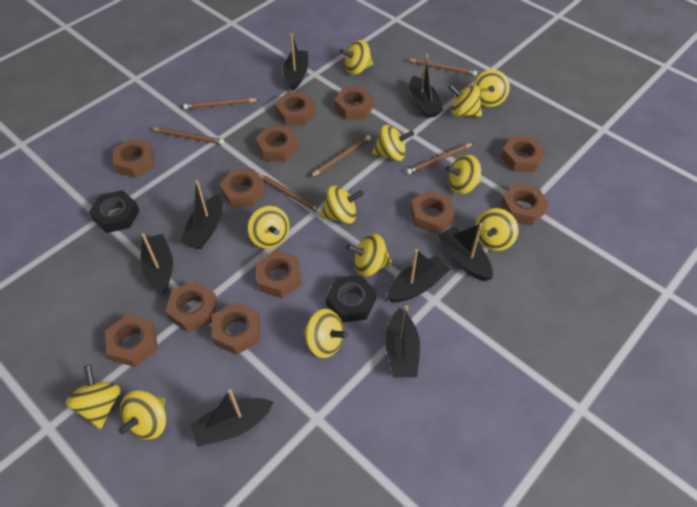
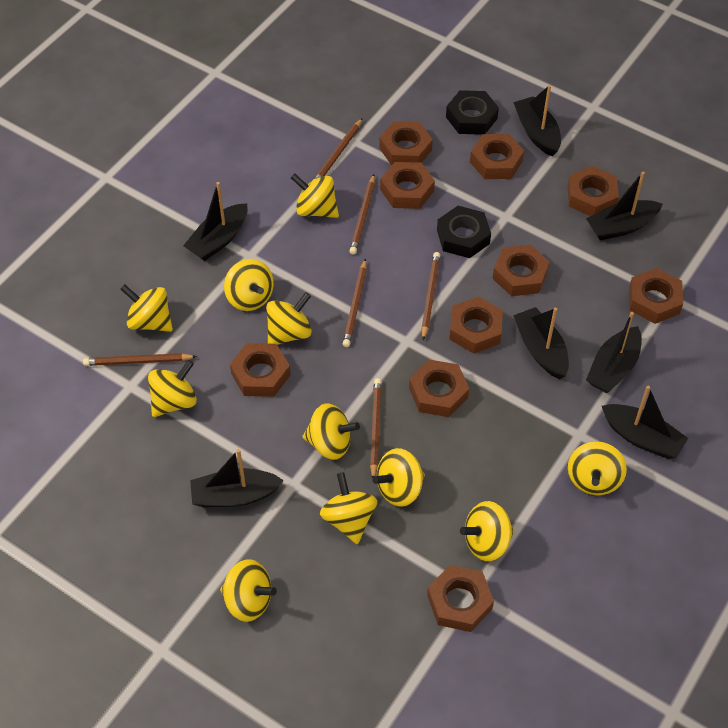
black boat: 8 -> 7
brown nut: 12 -> 10
yellow spinning top: 12 -> 11

